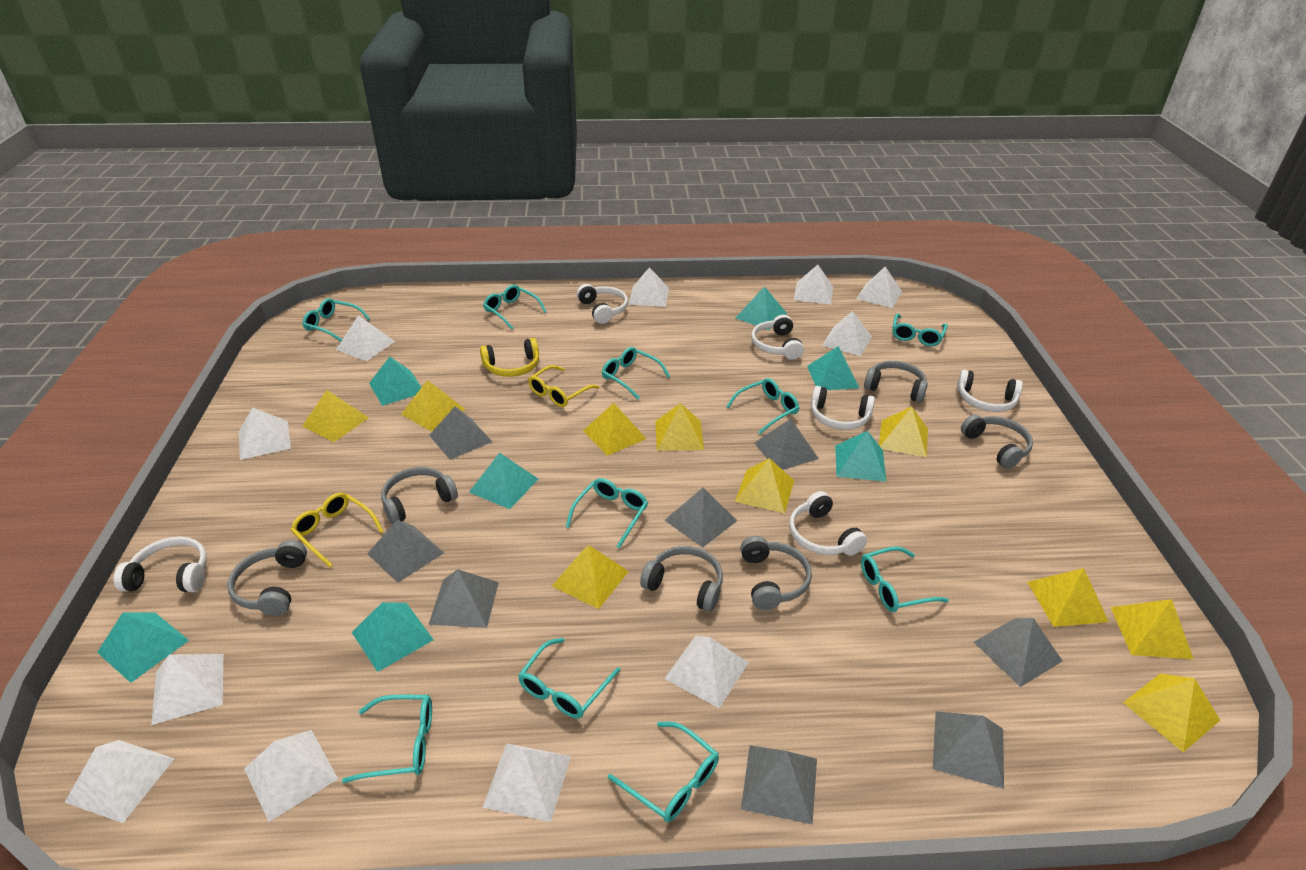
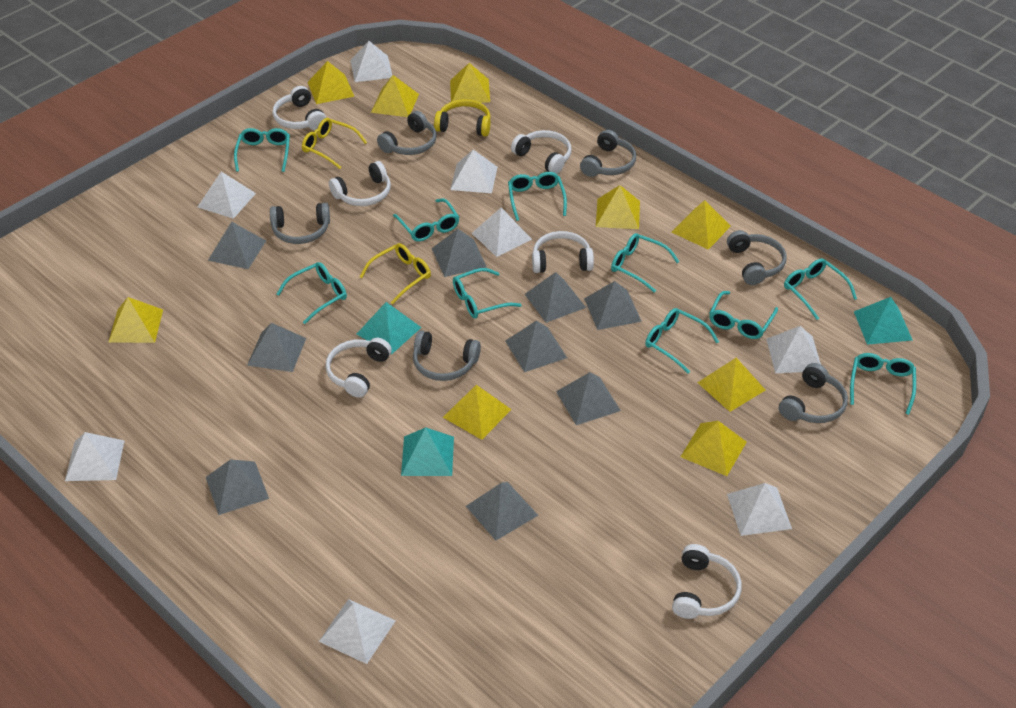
grey pyramid: 8 -> 9
turquoise pyramid: 7 -> 3
white pyramid: 11 -> 8
yellow pyramid: 10 -> 9

